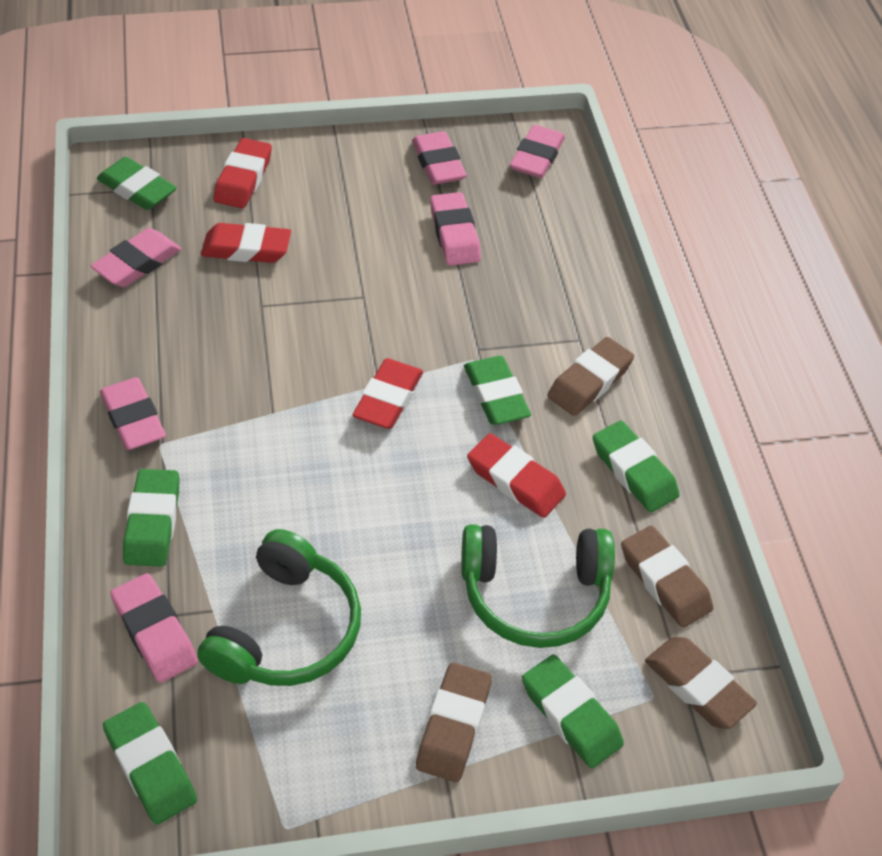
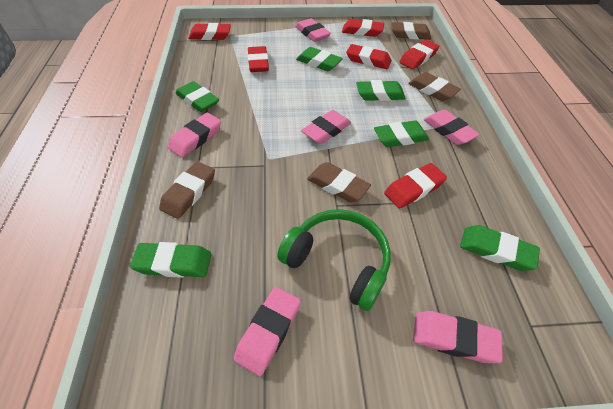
green headphones: 2 -> 1
red eraser: 4 -> 6

